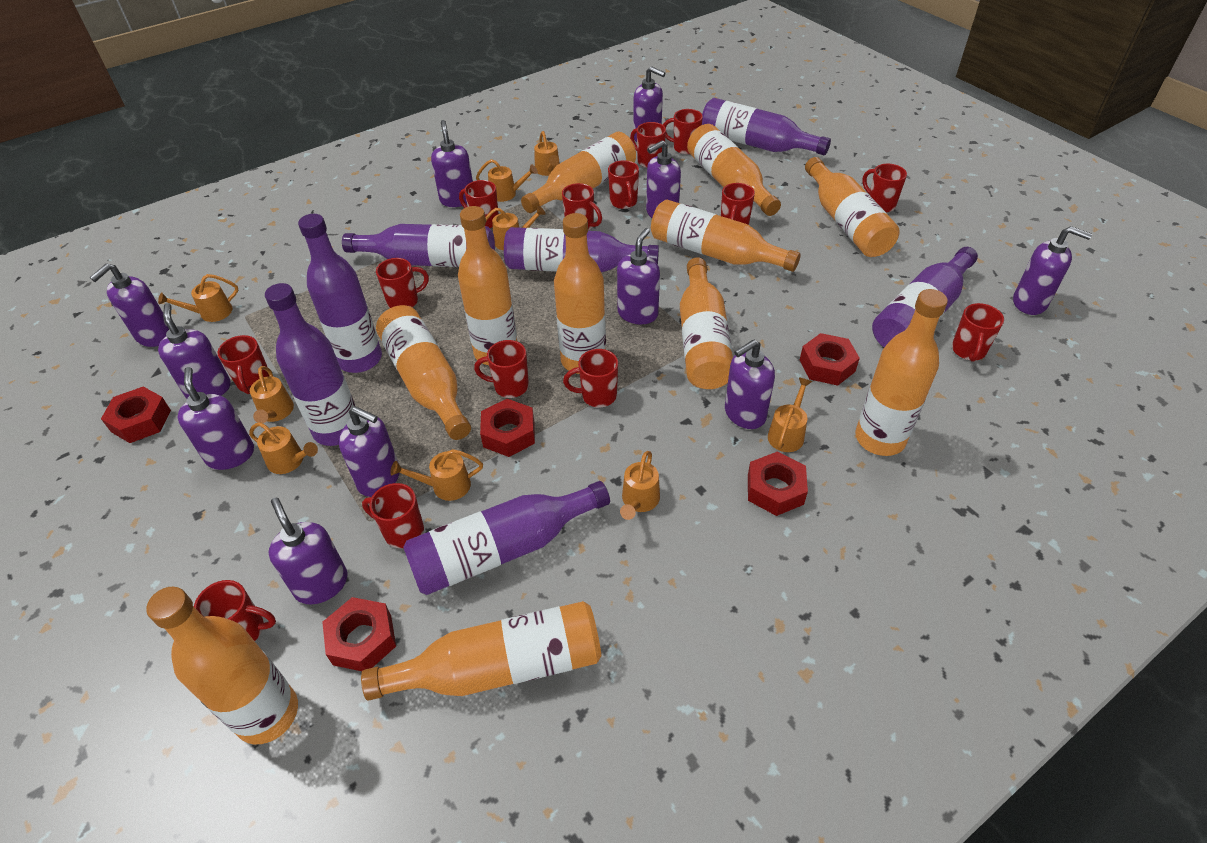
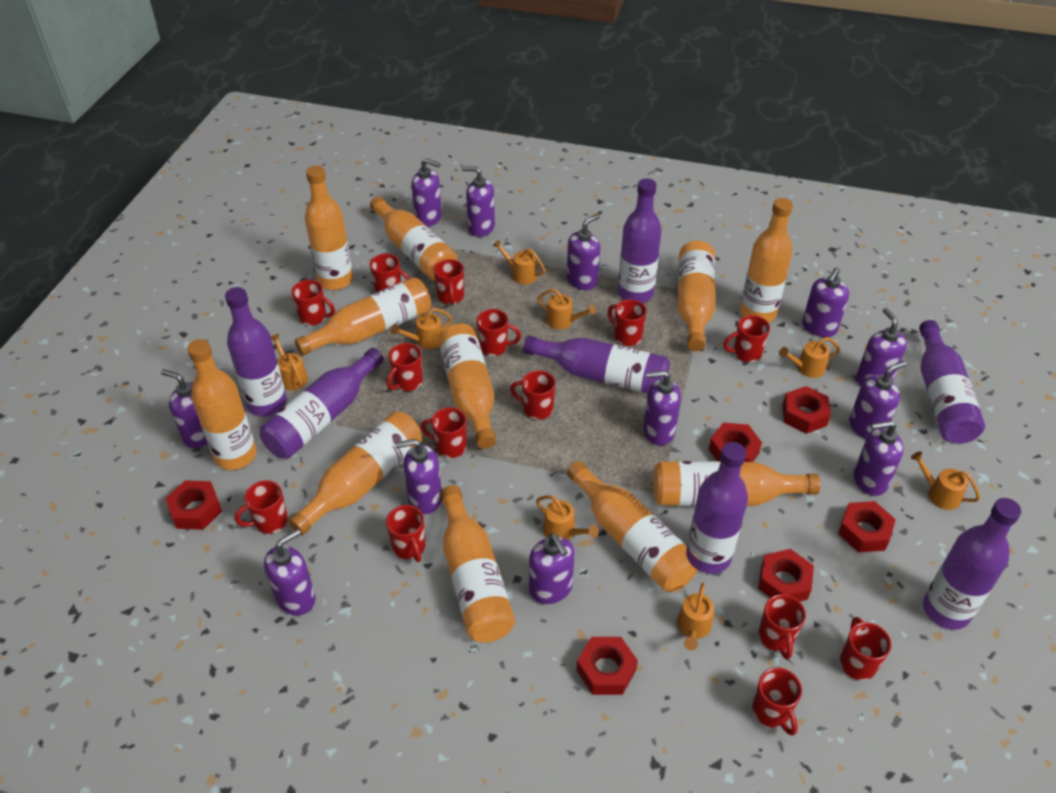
orange watering can: 9 -> 8
purple soap dispenser: 11 -> 12
red nut: 5 -> 6

